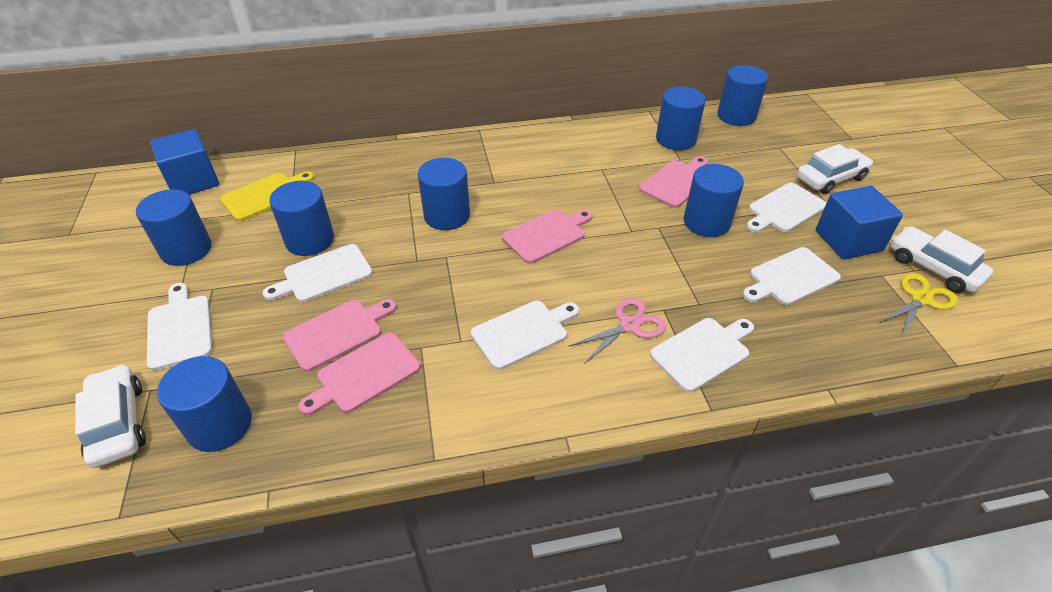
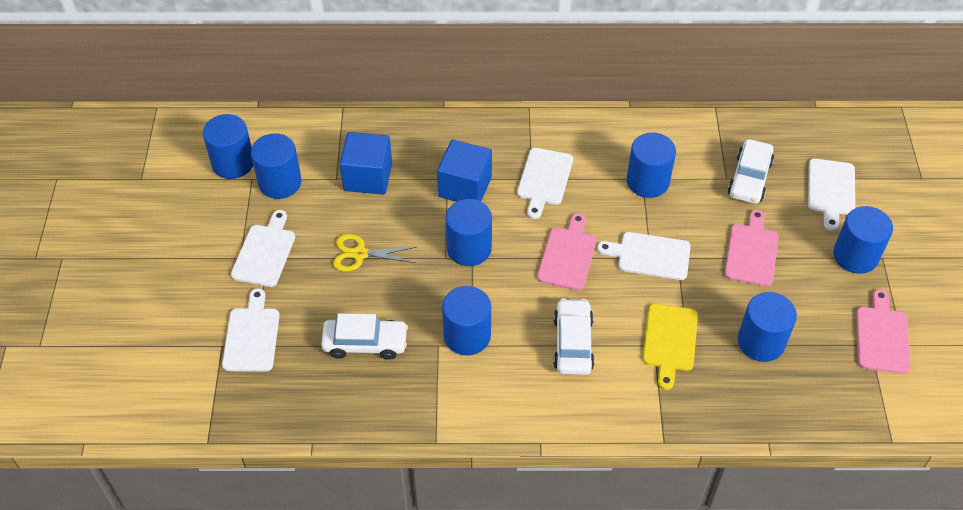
pink cutting board: 4 -> 3
pink scissors: 1 -> 0
white cutting board: 6 -> 5

